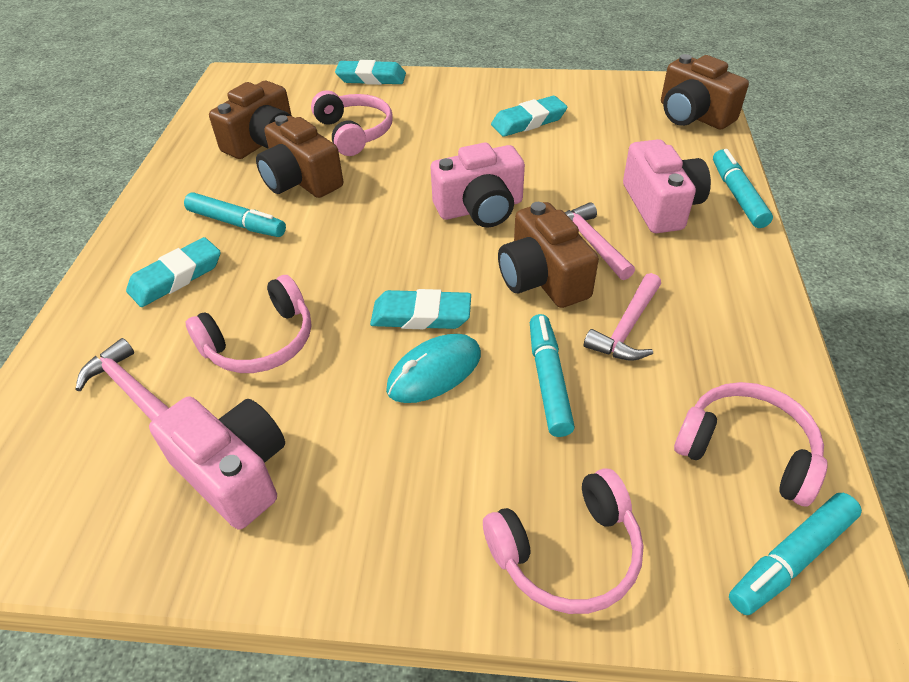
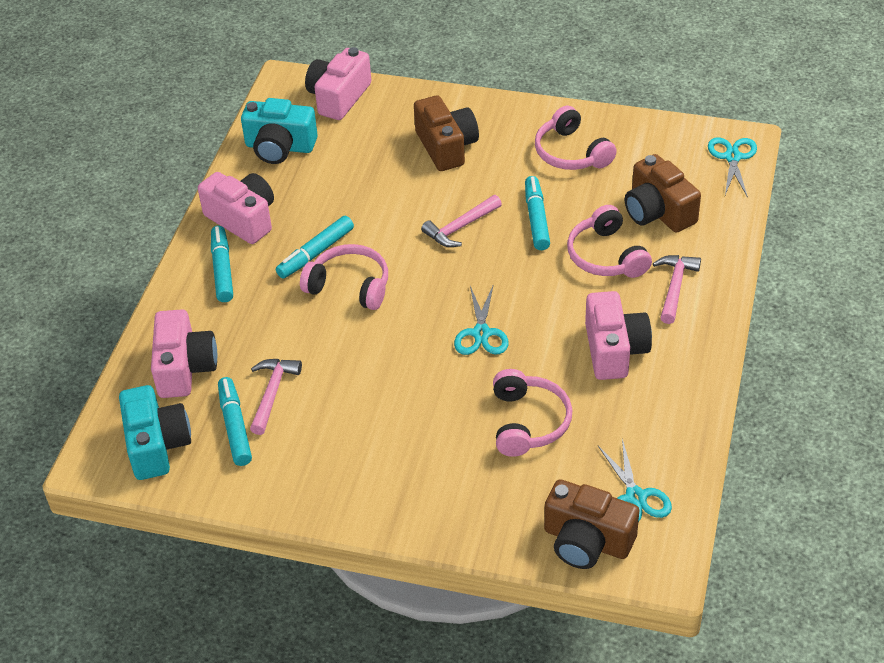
brown camera: 4 -> 3
pink camera: 3 -> 4
turquoise camera: 0 -> 2
turquoise eraser: 4 -> 0
turquoise mouse: 1 -> 0
turquoise scissors: 0 -> 3

